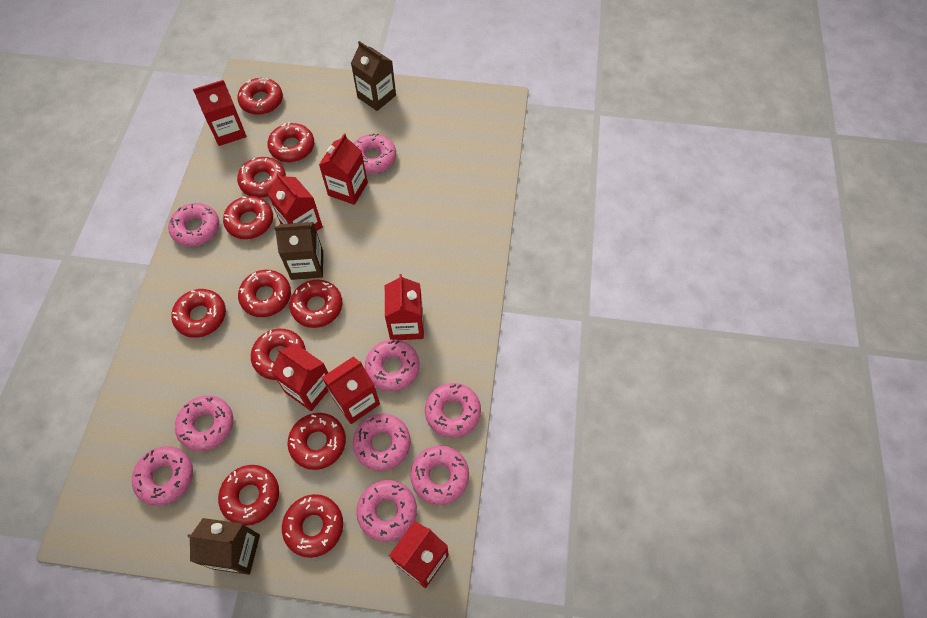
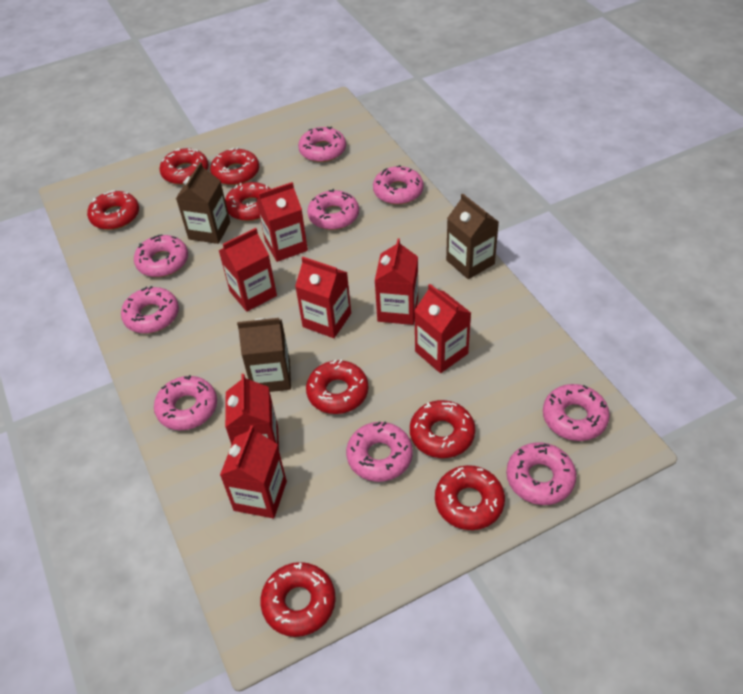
red donut: 11 -> 8

